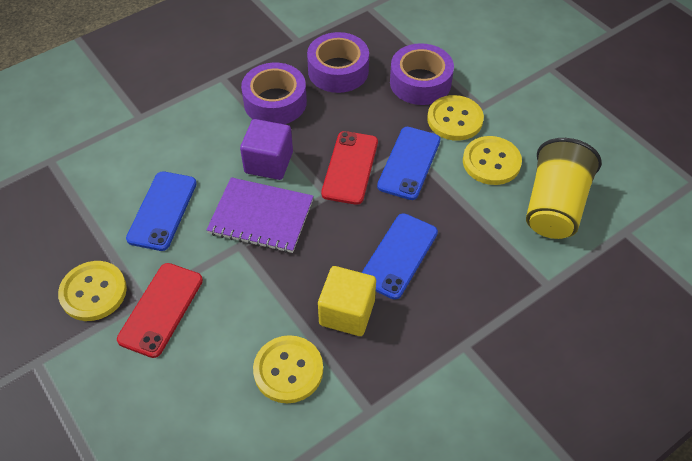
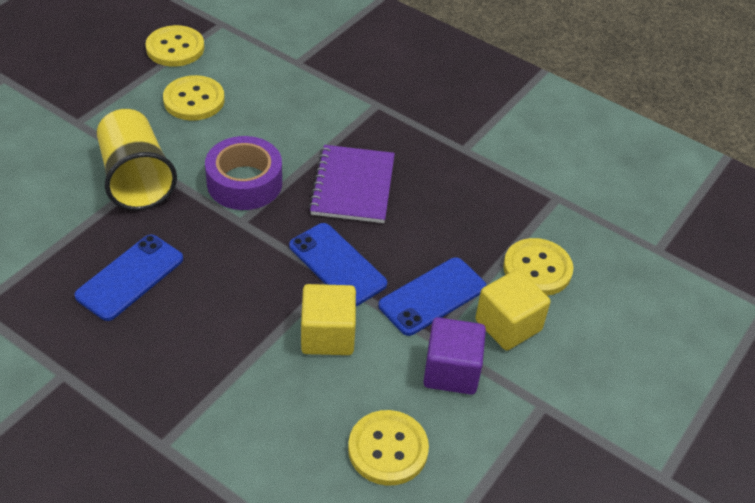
purple tape: 3 -> 1
red phone: 2 -> 0
yellow cube: 1 -> 2

